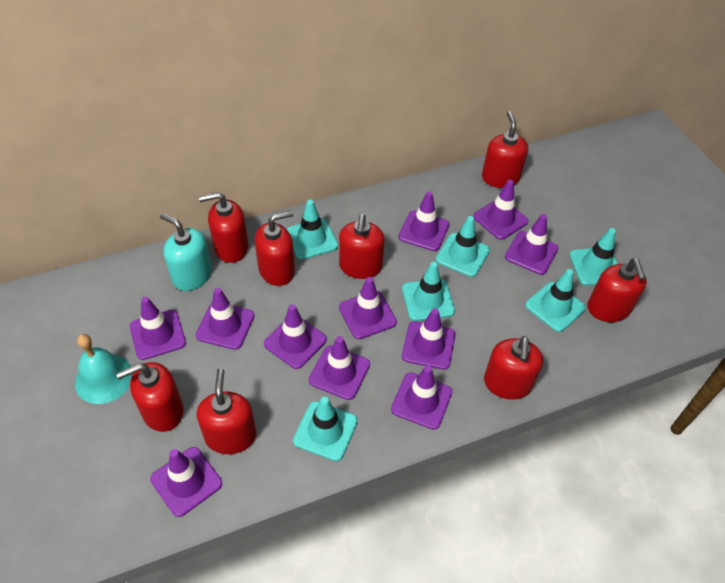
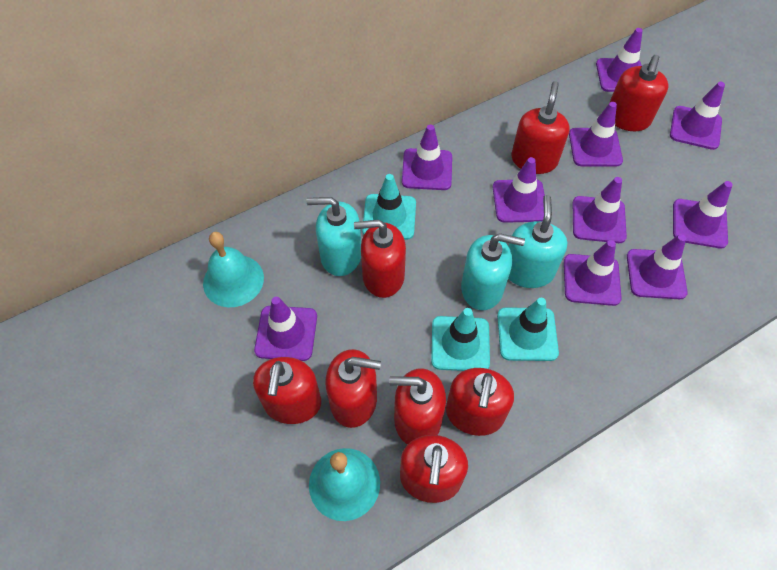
purple traffic cone: 11 -> 10
turquoise bell: 1 -> 2
turquoise soap dispenser: 1 -> 3
turquoise traffic cone: 6 -> 3

